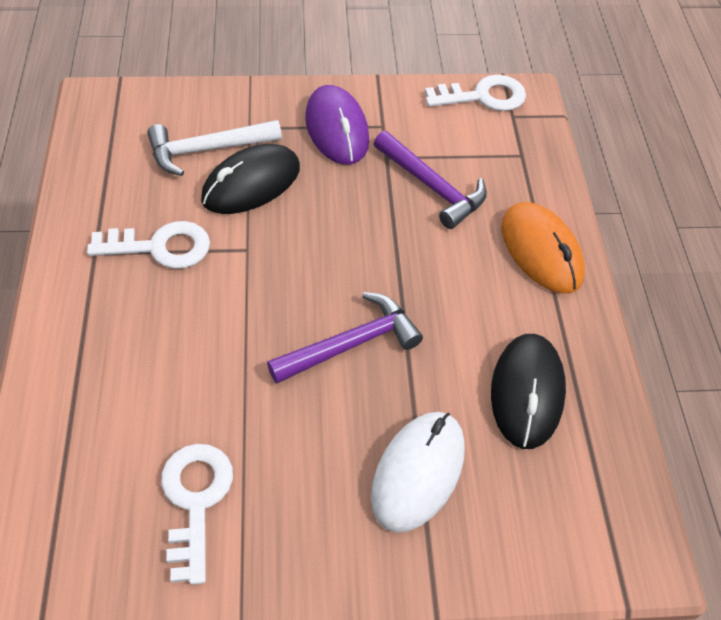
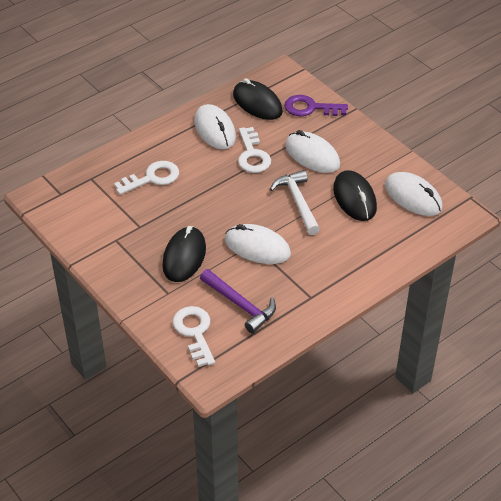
black mouse: 2 -> 3
orange mouse: 1 -> 0
purple hammer: 2 -> 1
purple key: 0 -> 1
purple mouse: 1 -> 0
white mouse: 1 -> 4

